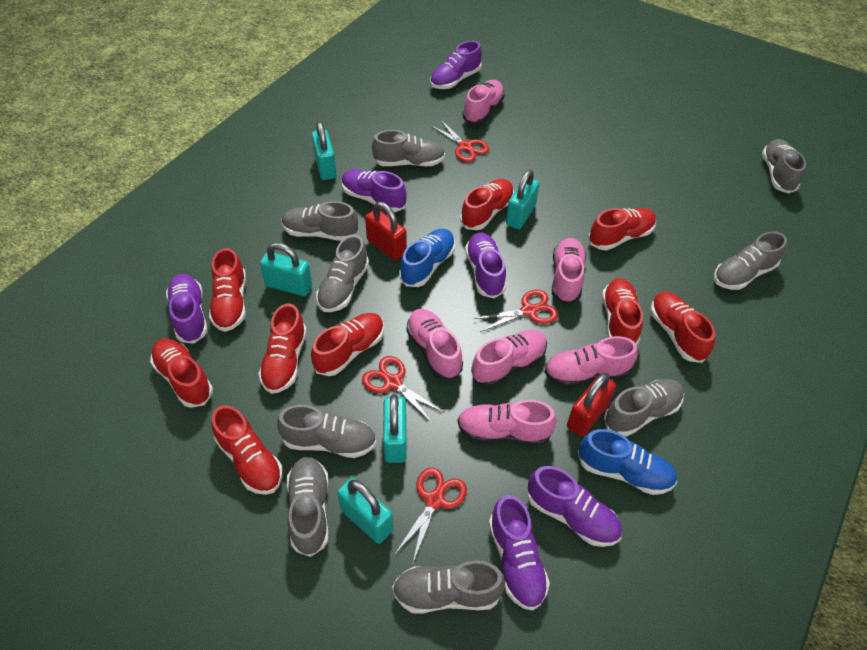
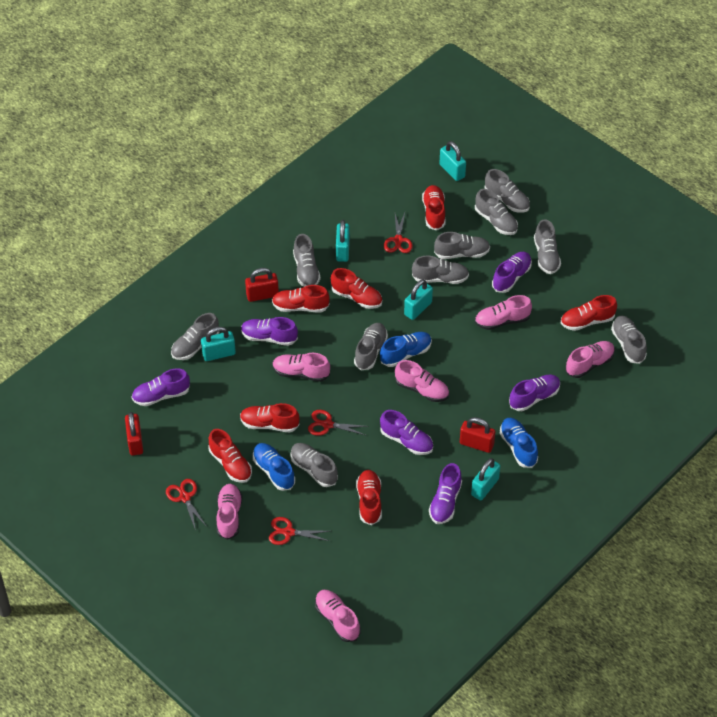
blue shoe: 2 -> 3
grey shoe: 9 -> 10
red padlock: 2 -> 3
red shoe: 9 -> 7

